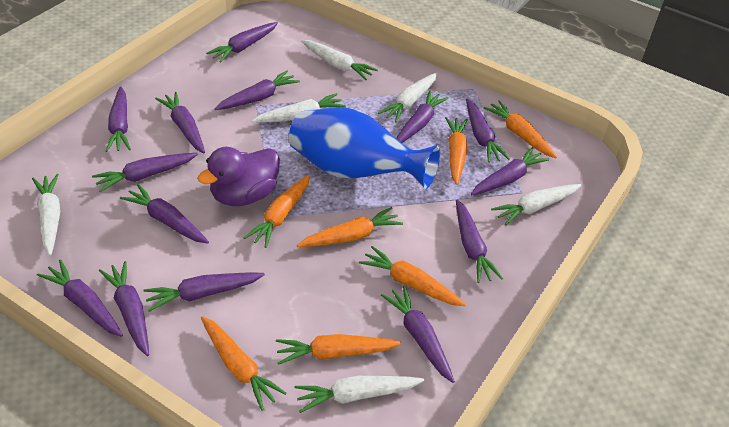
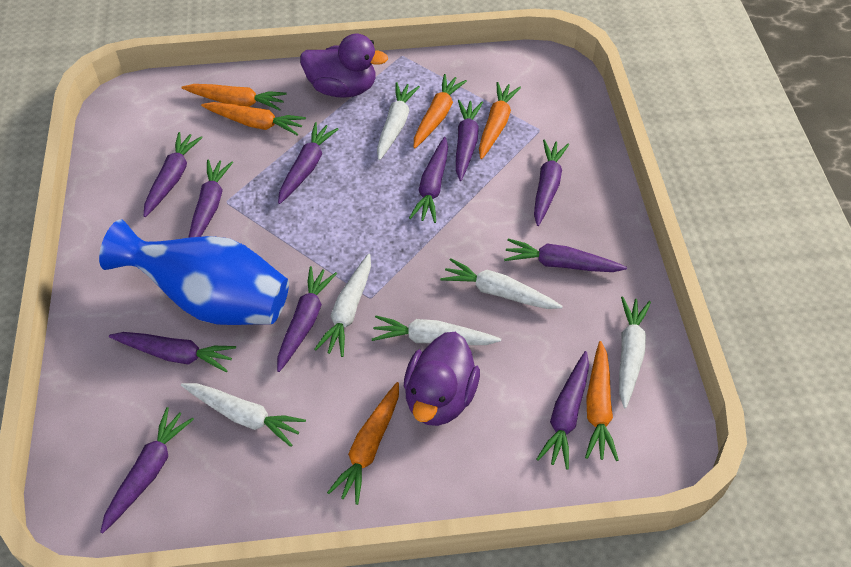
orange carrot: 7 -> 6
purple carrot: 14 -> 11
purple duck: 1 -> 2

